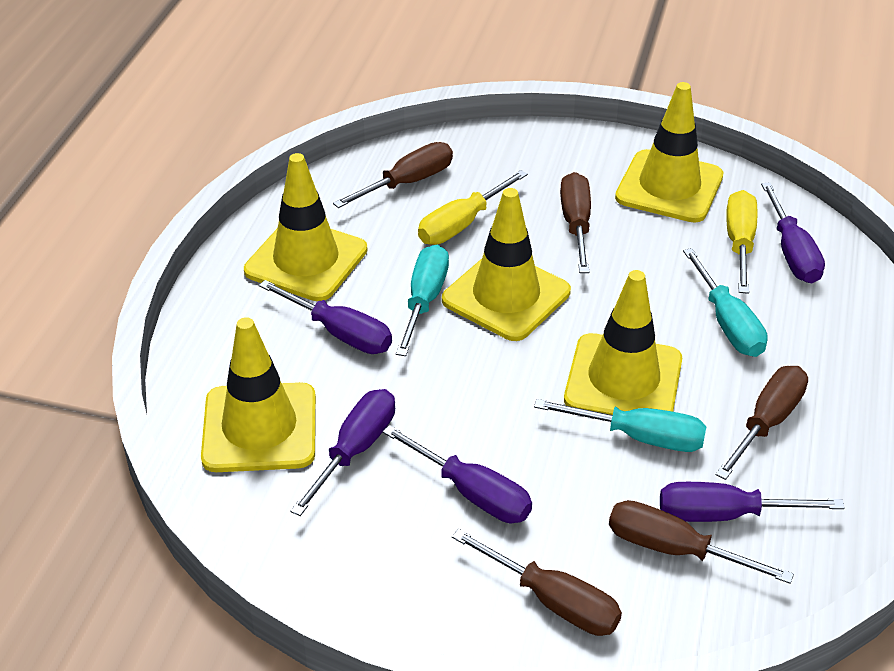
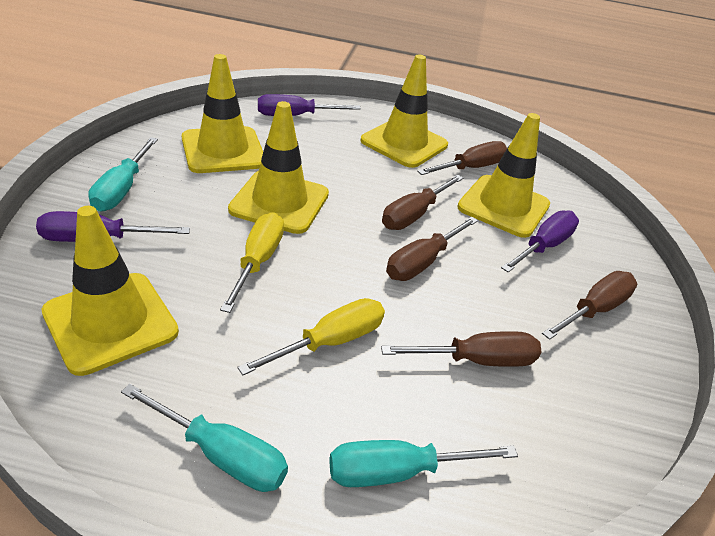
purple screwdriver: 5 -> 3

